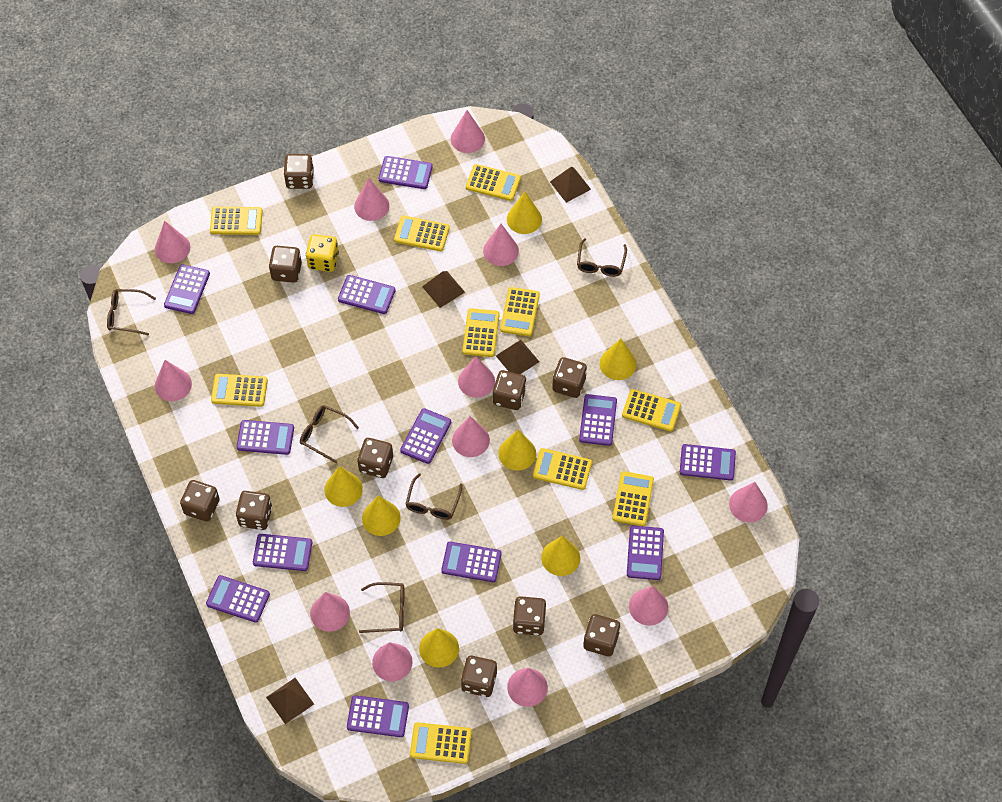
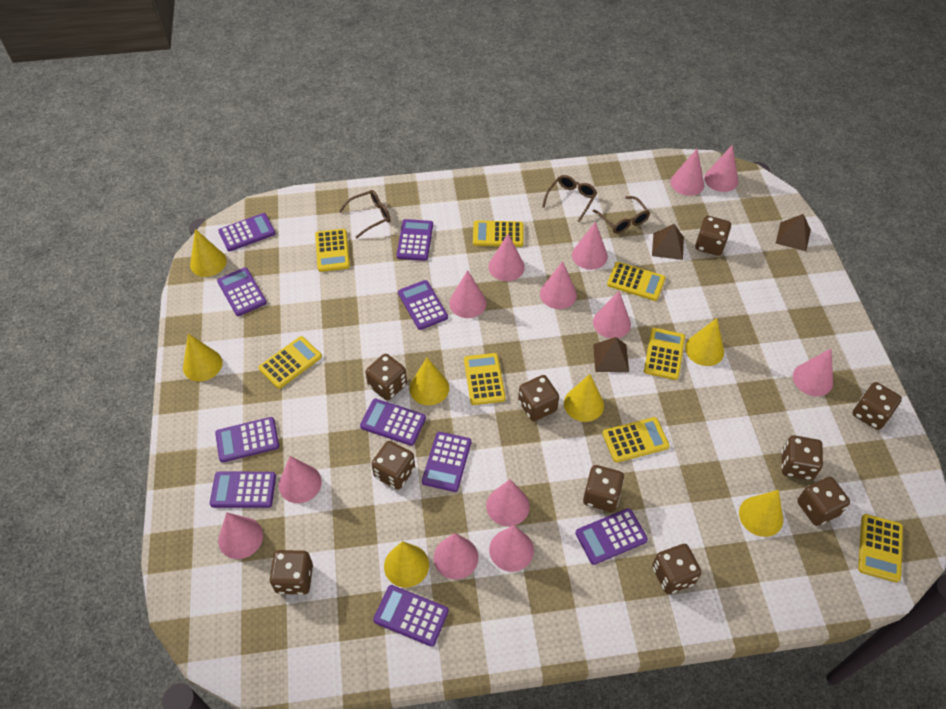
brown glasses: 5 -> 3
brown pyramid: 4 -> 3
pink cone: 12 -> 13
purple calculator: 12 -> 10
yellow calculator: 10 -> 8
yellow dice: 1 -> 0

